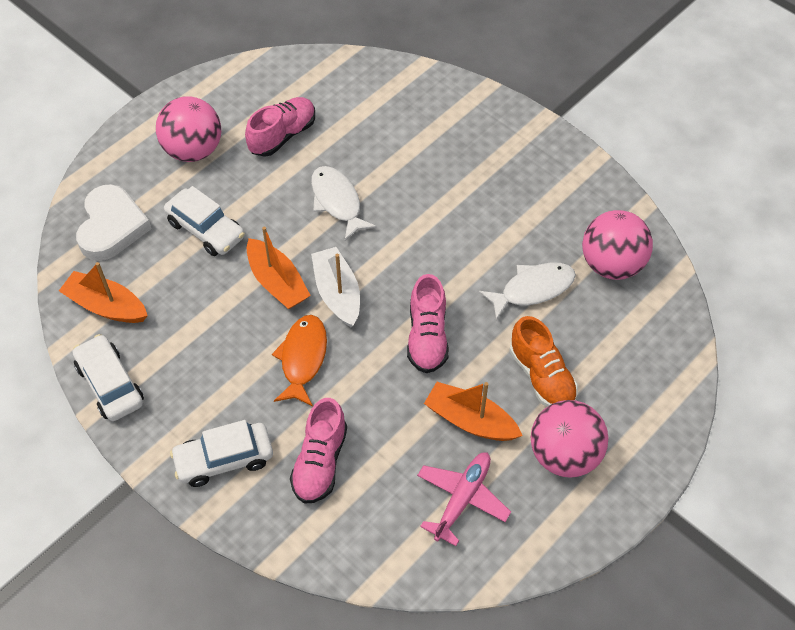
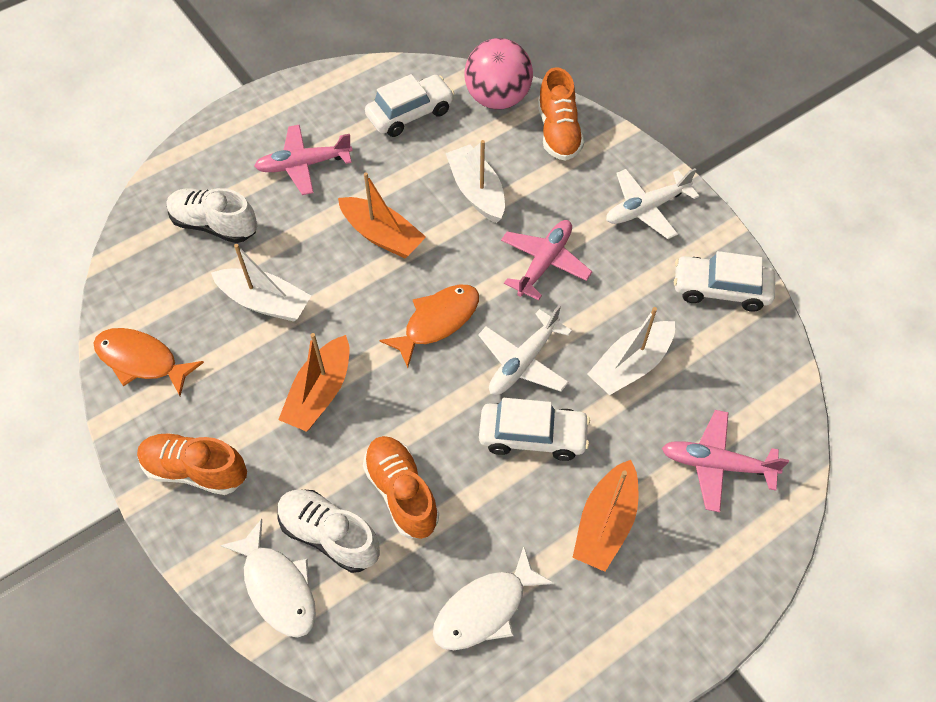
orange fish: 1 -> 2
orange shoe: 1 -> 3
pink ball: 3 -> 1
pink plane: 1 -> 3
pink shoe: 3 -> 0
white boat: 1 -> 3
white heart: 1 -> 0
white plane: 0 -> 2
white shoe: 0 -> 2

